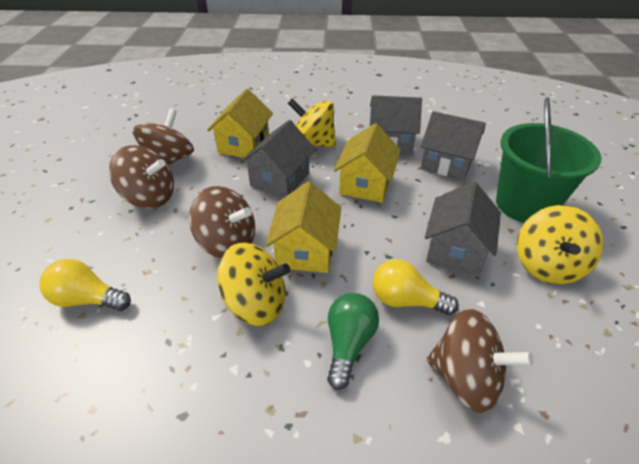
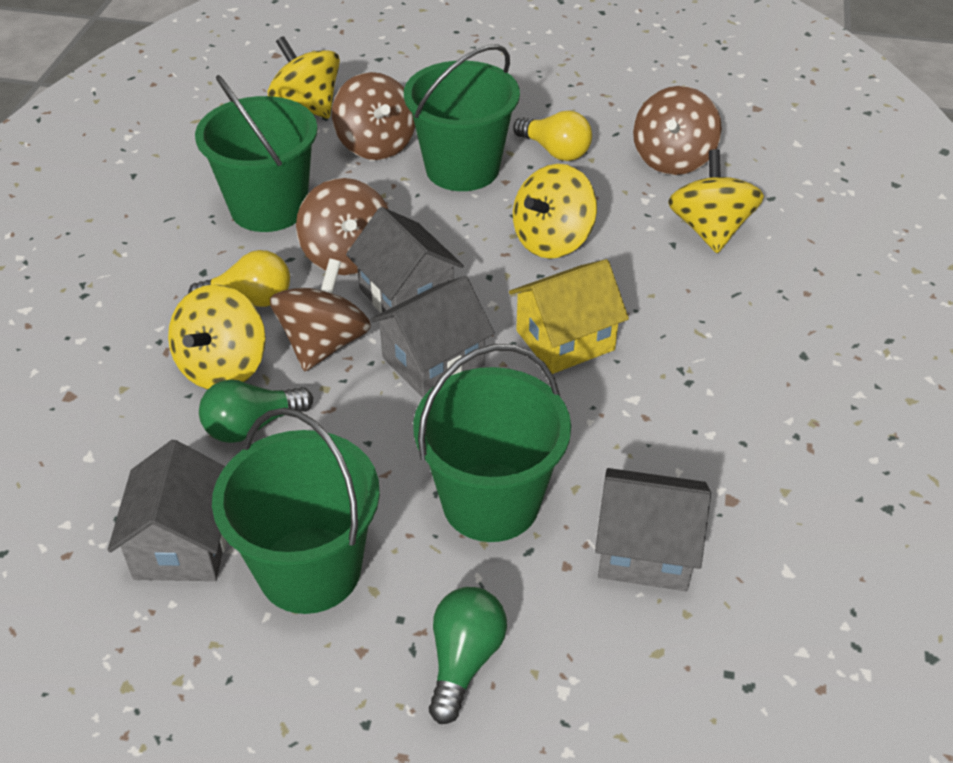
green bucket: 1 -> 4
green light bulb: 1 -> 2
yellow house: 3 -> 1
yellow spinning top: 3 -> 4

